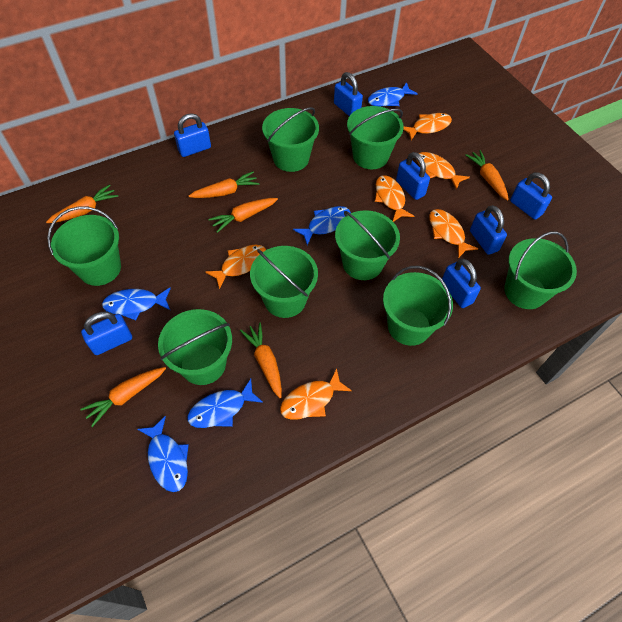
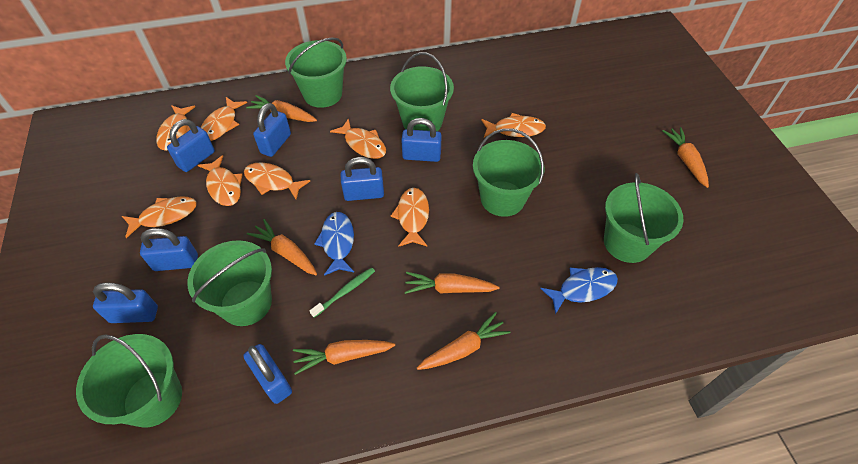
blue fish: 5 -> 2
green bucket: 8 -> 6
green toothbrush: 0 -> 1
orange fish: 6 -> 8

